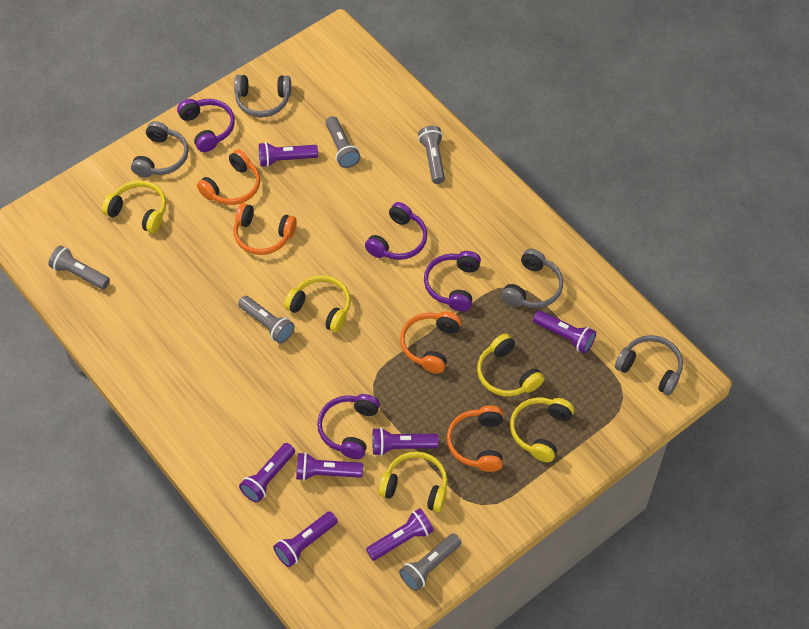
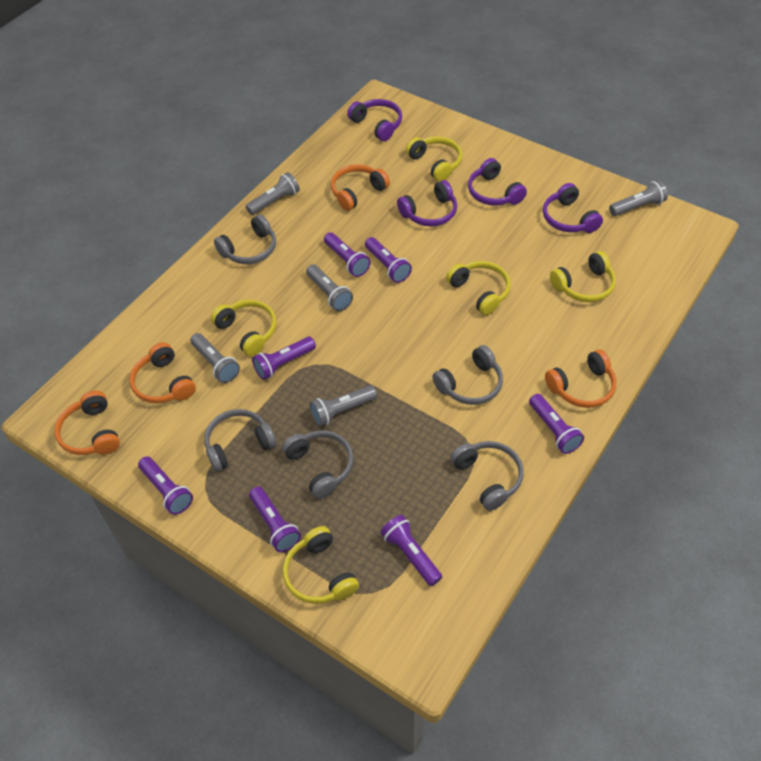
grey headphones: 4 -> 5

